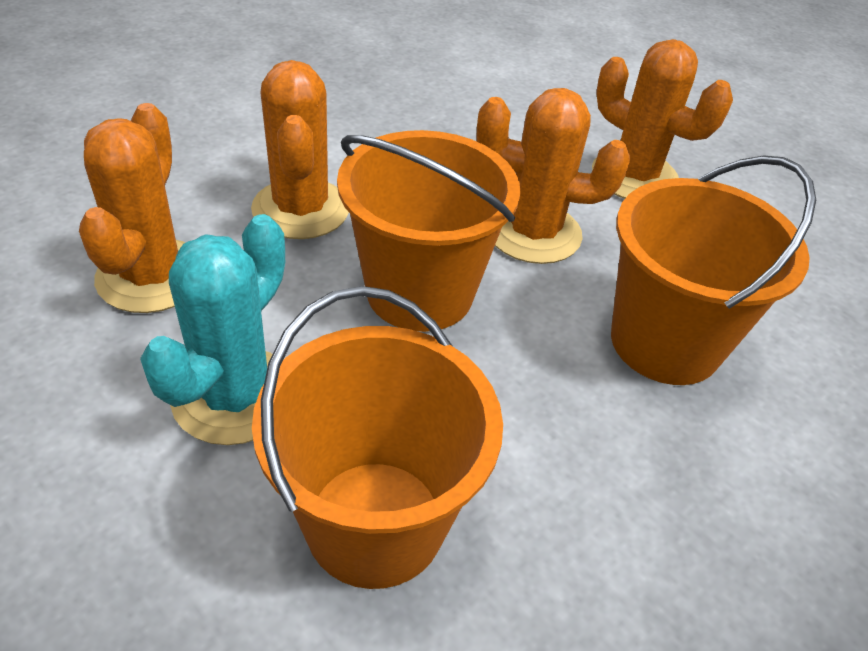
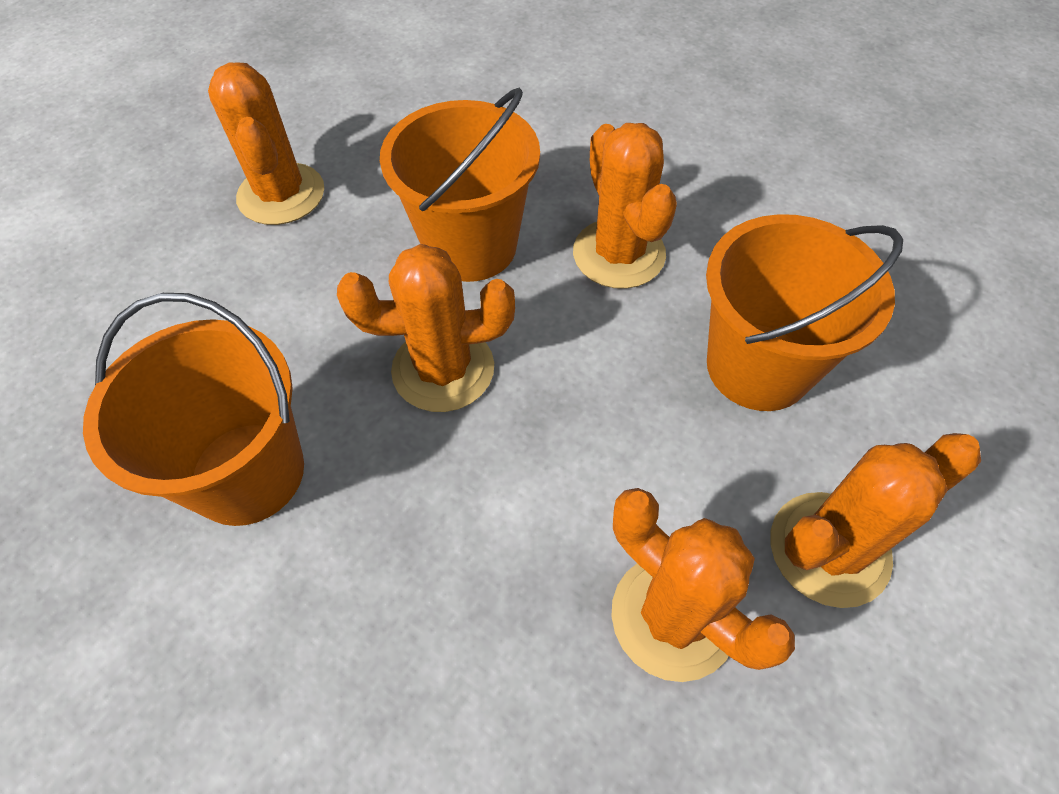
orange cactus: 4 -> 5
turquoise cactus: 1 -> 0

